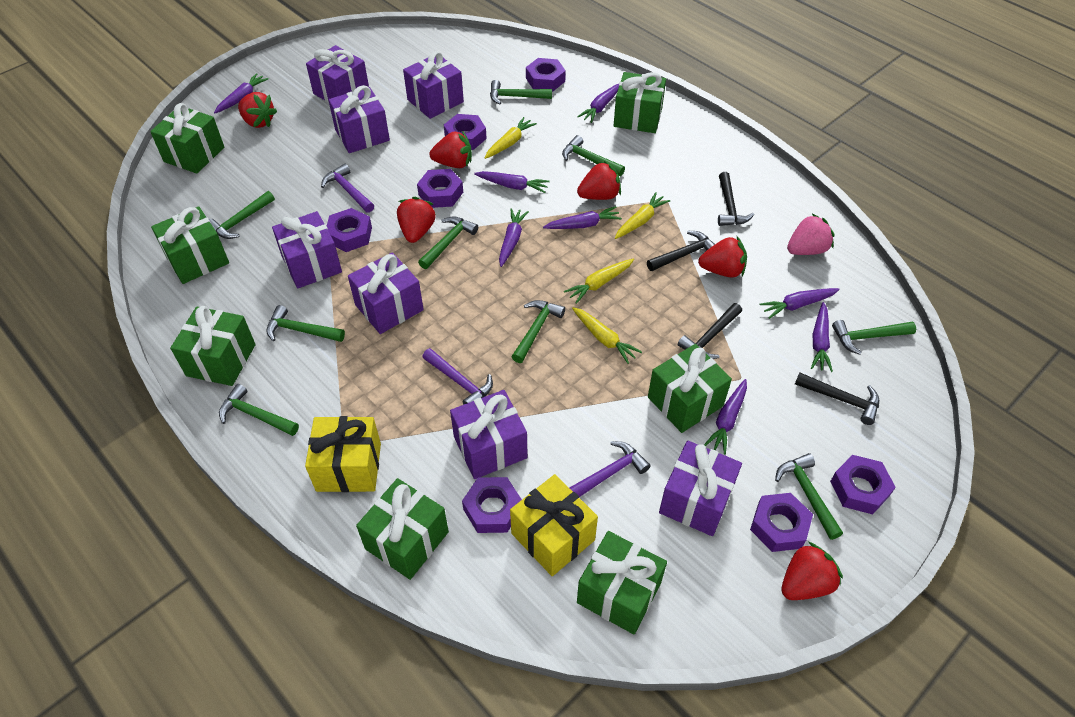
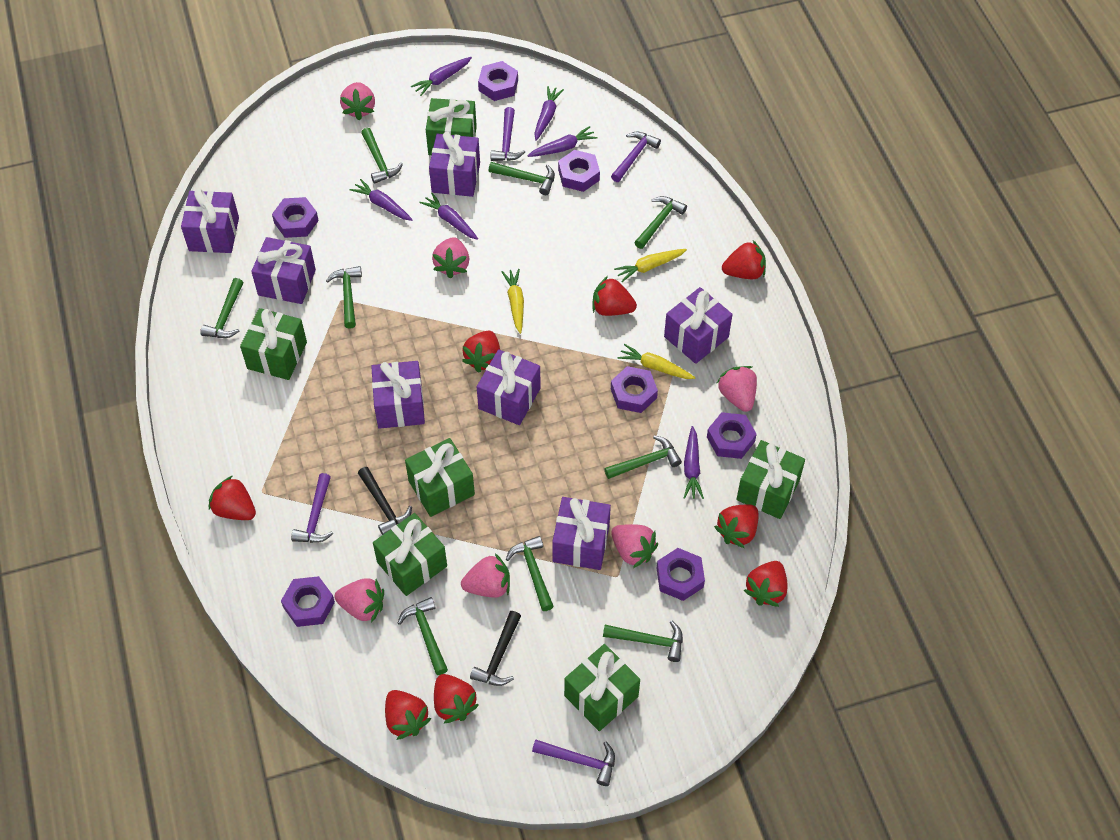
black hammer: 4 -> 2
green gift: 7 -> 6
pink strawberry: 1 -> 6
purple carrot: 8 -> 6
purple hammer: 3 -> 4
red strawberry: 6 -> 8
yellow carrot: 4 -> 3
yellow gift: 2 -> 0

